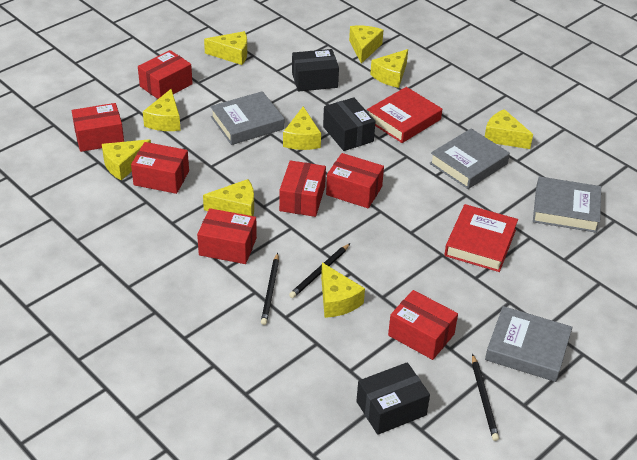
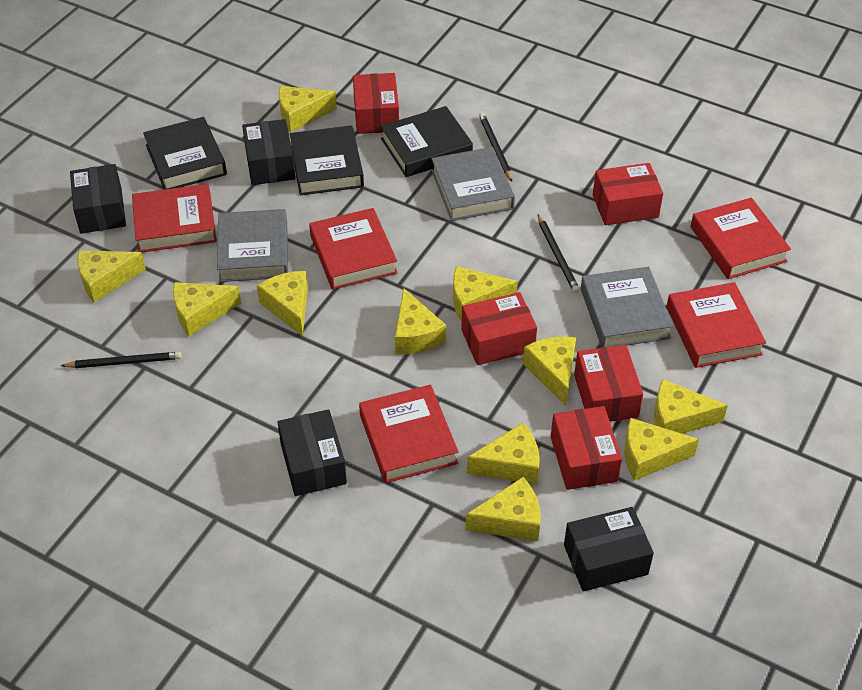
black book: 0 -> 3
black box: 3 -> 4
grey book: 4 -> 3
red book: 2 -> 5
red box: 7 -> 5
yellow cheese: 9 -> 11

